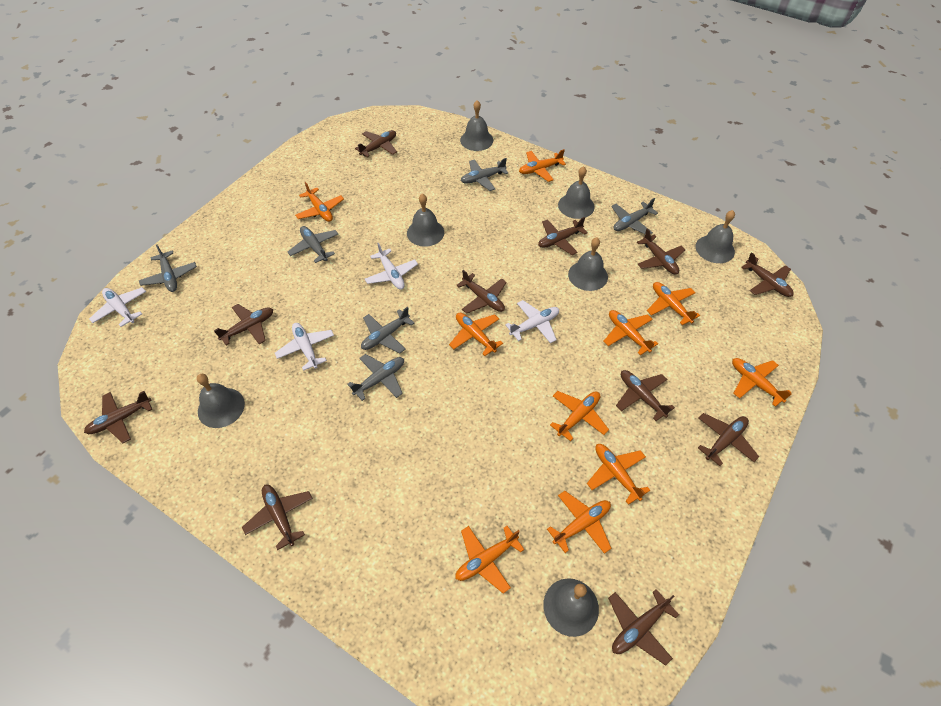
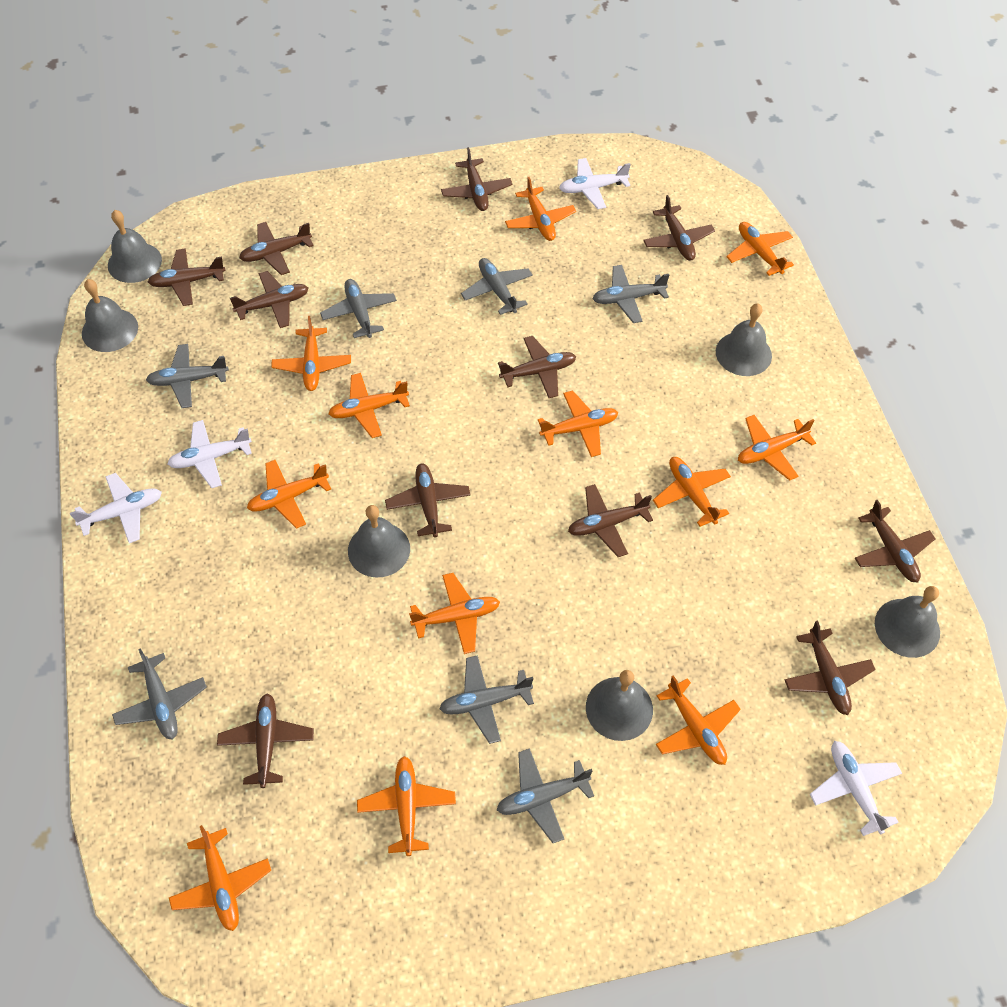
grey bell: 7 -> 6
grey plane: 6 -> 7
orange plane: 10 -> 12

